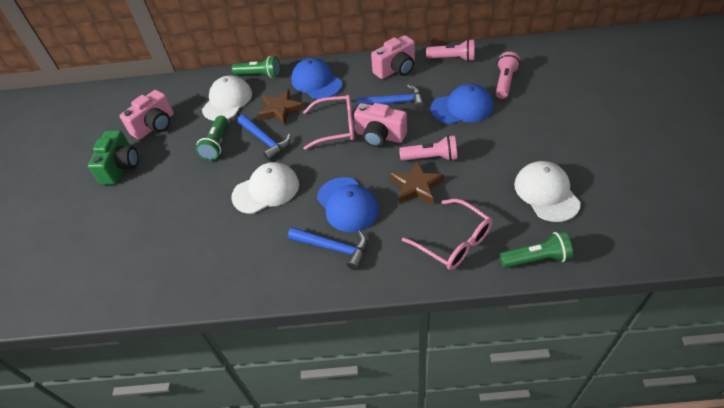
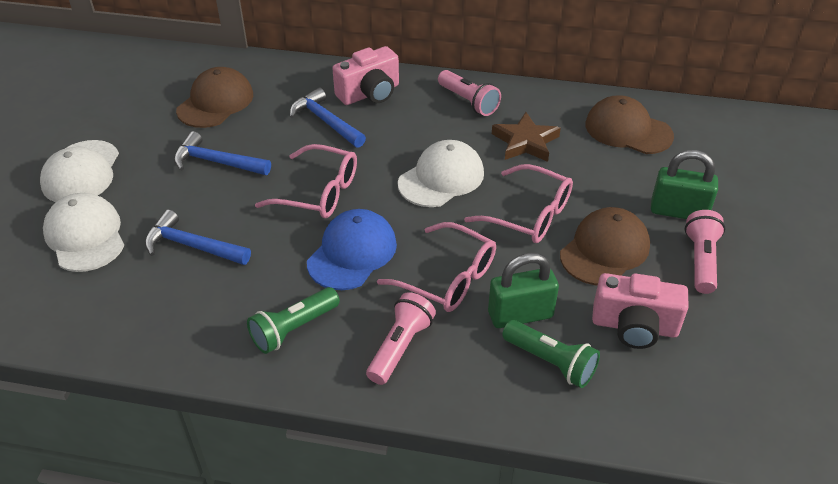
blue cap: 3 -> 1
brown cap: 0 -> 3
brown star: 2 -> 1
green camera: 1 -> 0
green flashlight: 3 -> 2
green padlock: 0 -> 2
pink camera: 3 -> 2
pink glasses: 2 -> 3

